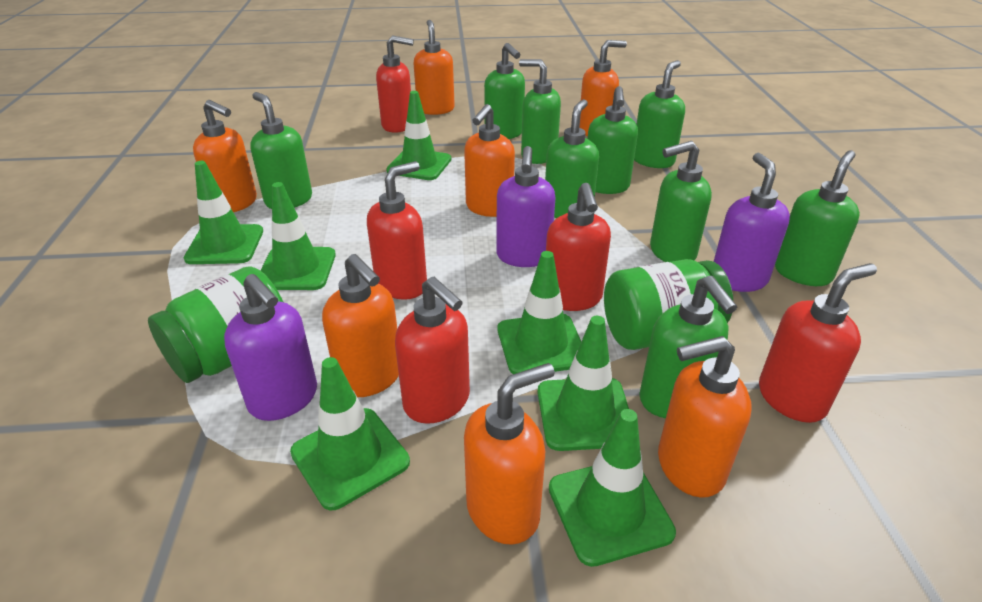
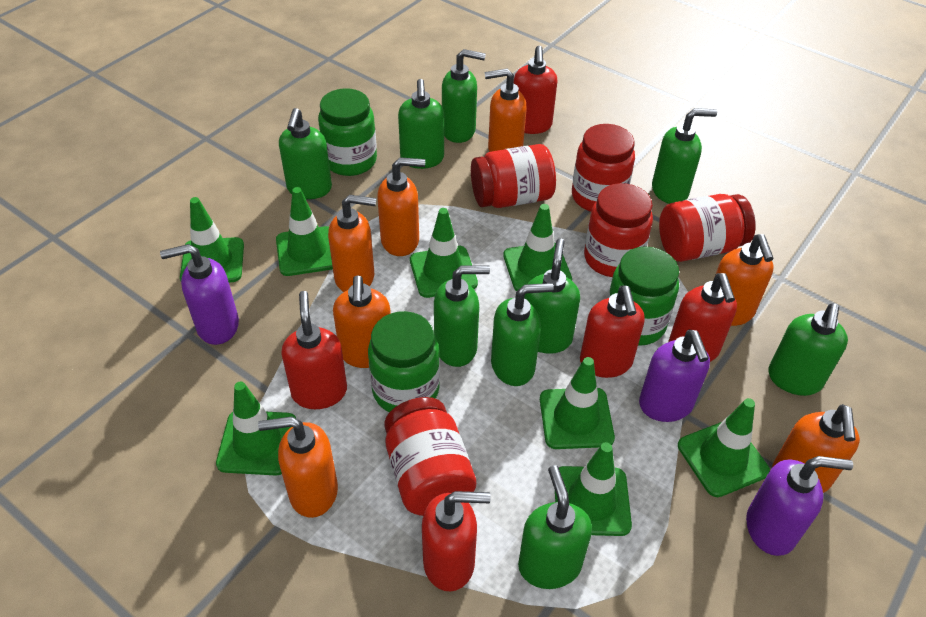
green jar: 2 -> 3
green traffic cone: 7 -> 8
red jar: 0 -> 5

